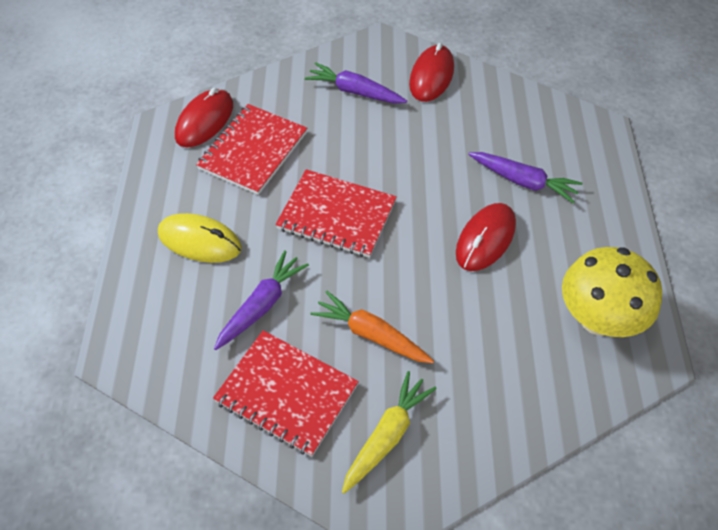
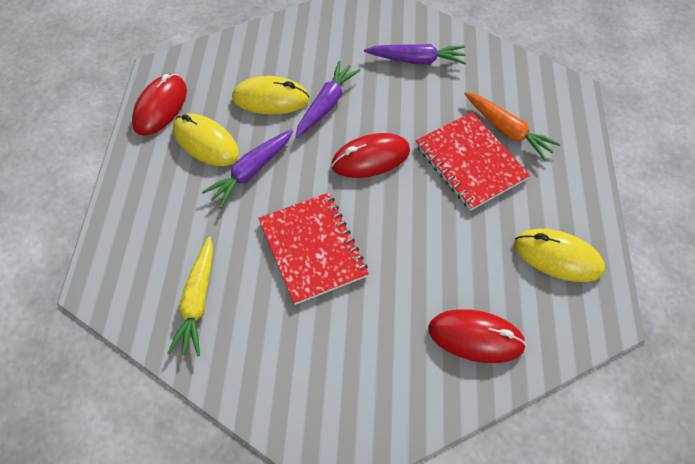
red notebook: 3 -> 2
yellow mouse: 1 -> 3
yellow mushroom: 1 -> 0

